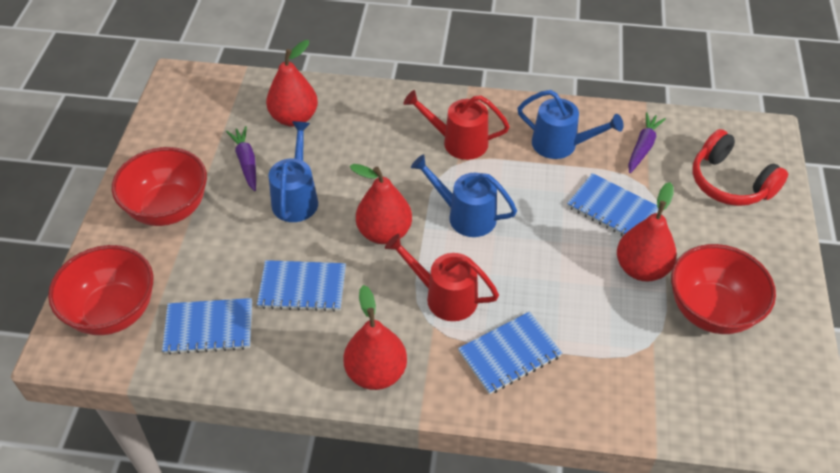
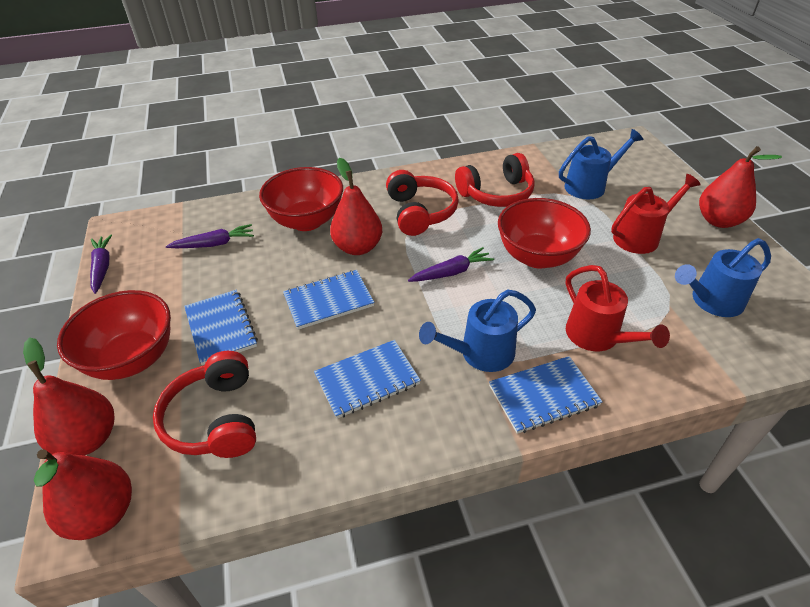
purple carrot: 2 -> 3
red headphones: 1 -> 3

